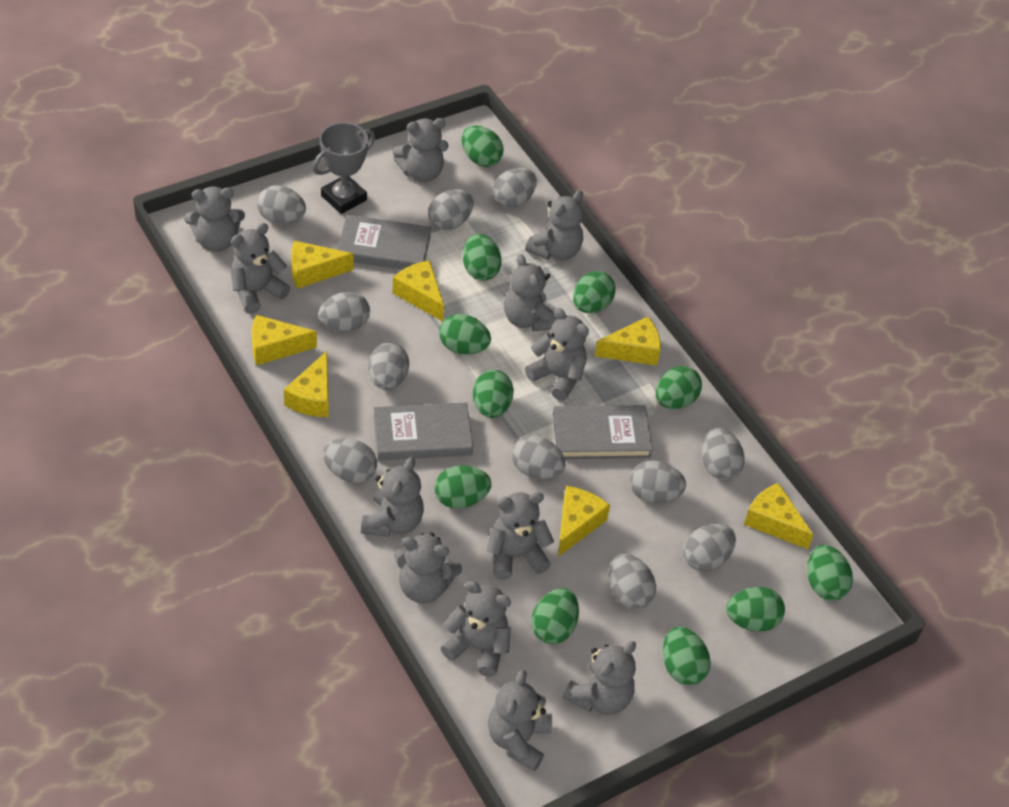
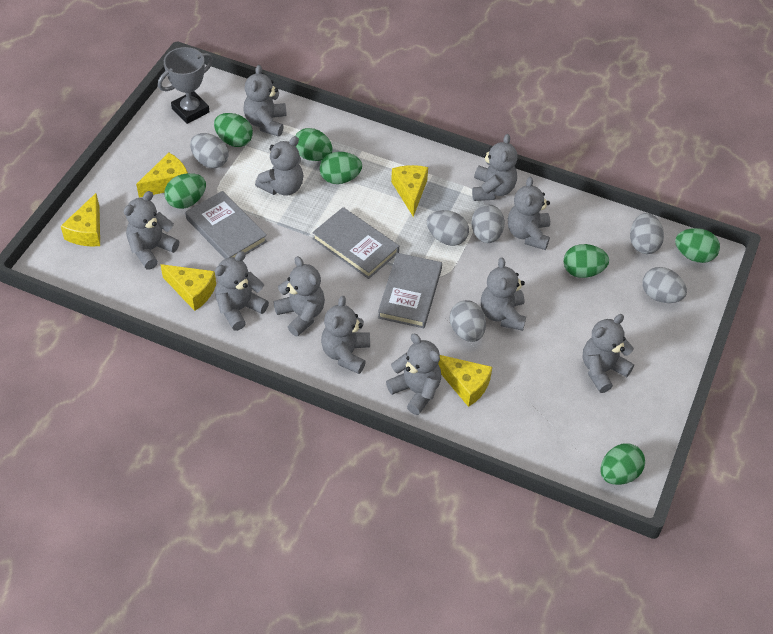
green egg: 11 -> 7
grey egg: 11 -> 6
grey teddy bear: 12 -> 11
yellow cheese: 7 -> 5

